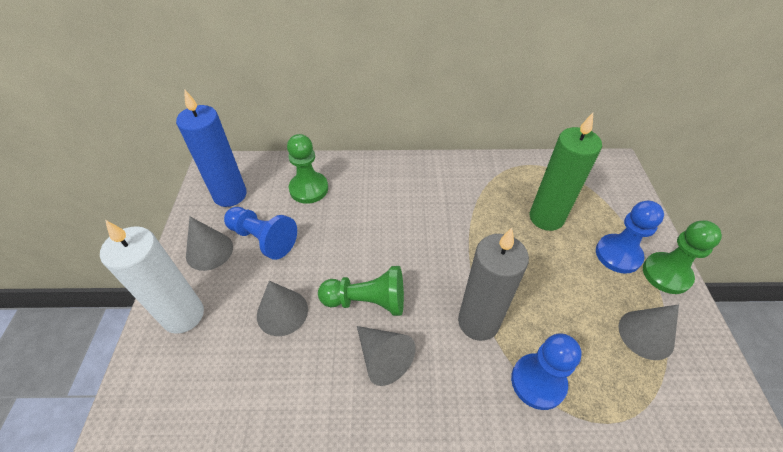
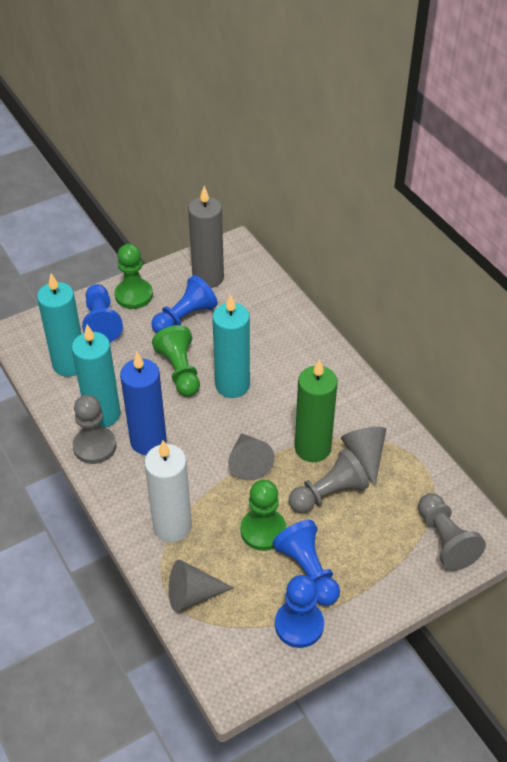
blue pawn: 3 -> 4
grey cone: 4 -> 3
grey pawn: 0 -> 3
turquoise candle: 0 -> 3

